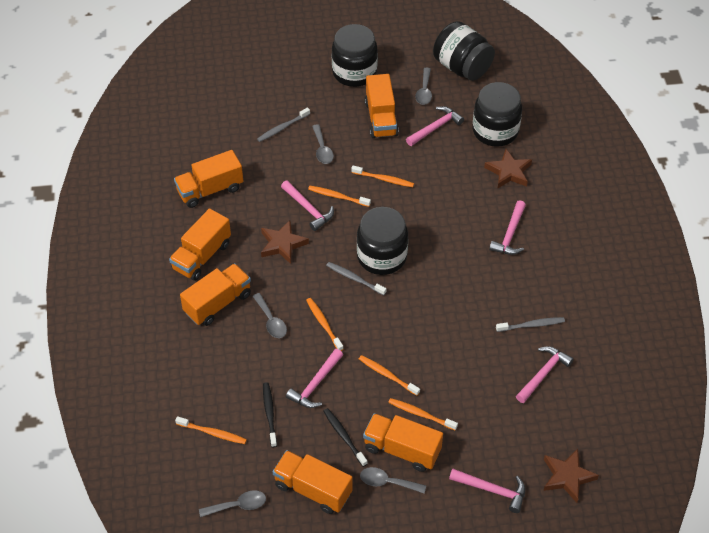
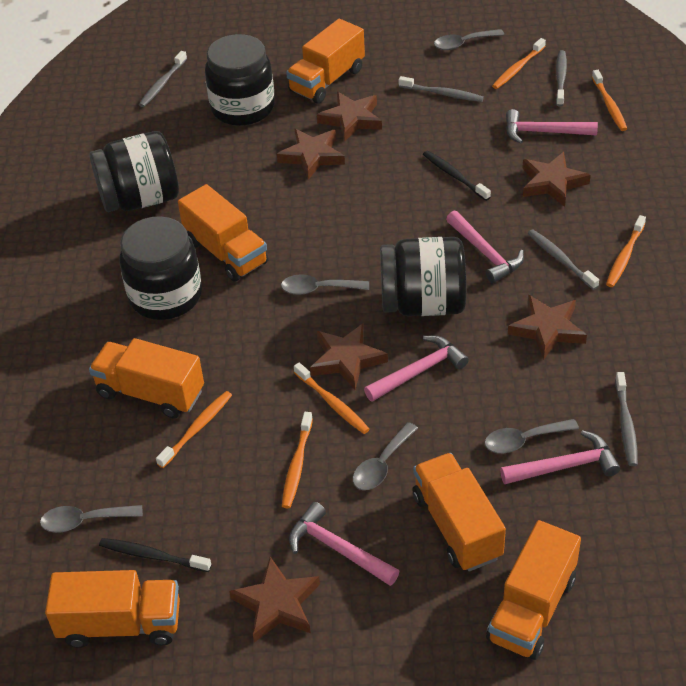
brown star: 3 -> 6
grey toothbrush: 3 -> 5
pink hammer: 6 -> 5

